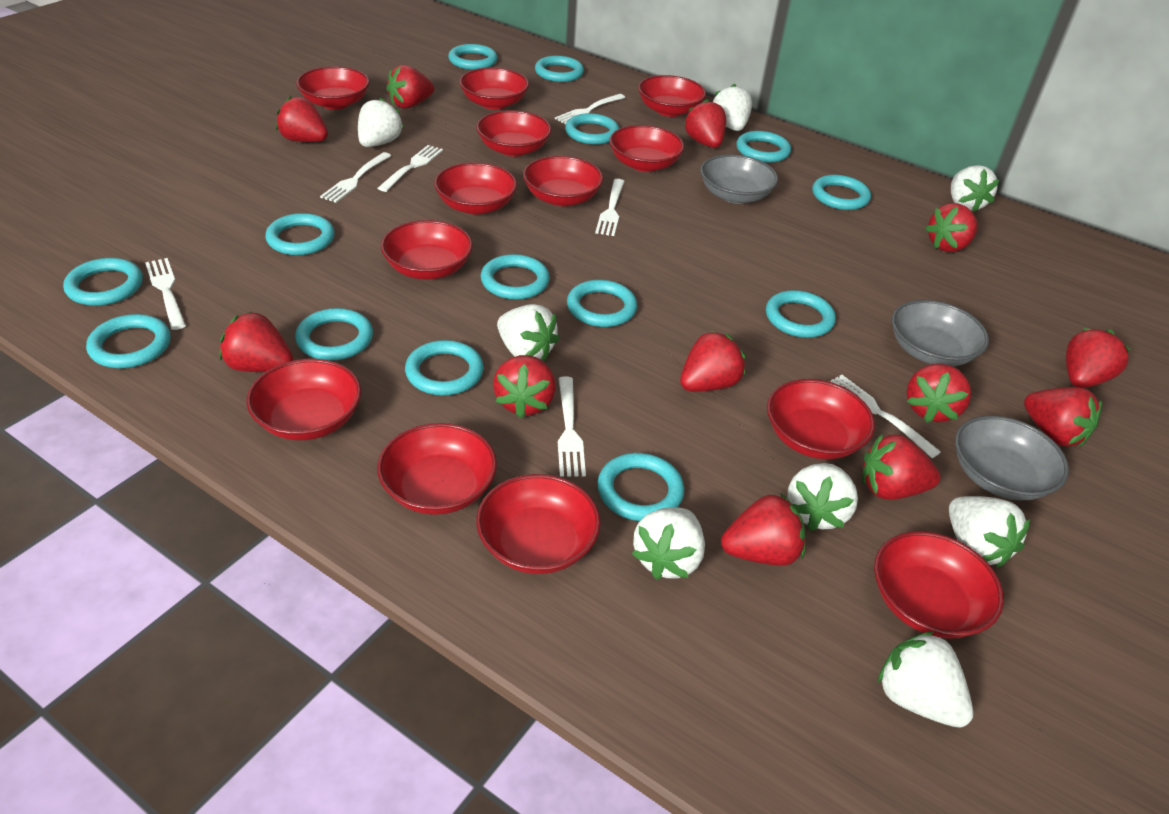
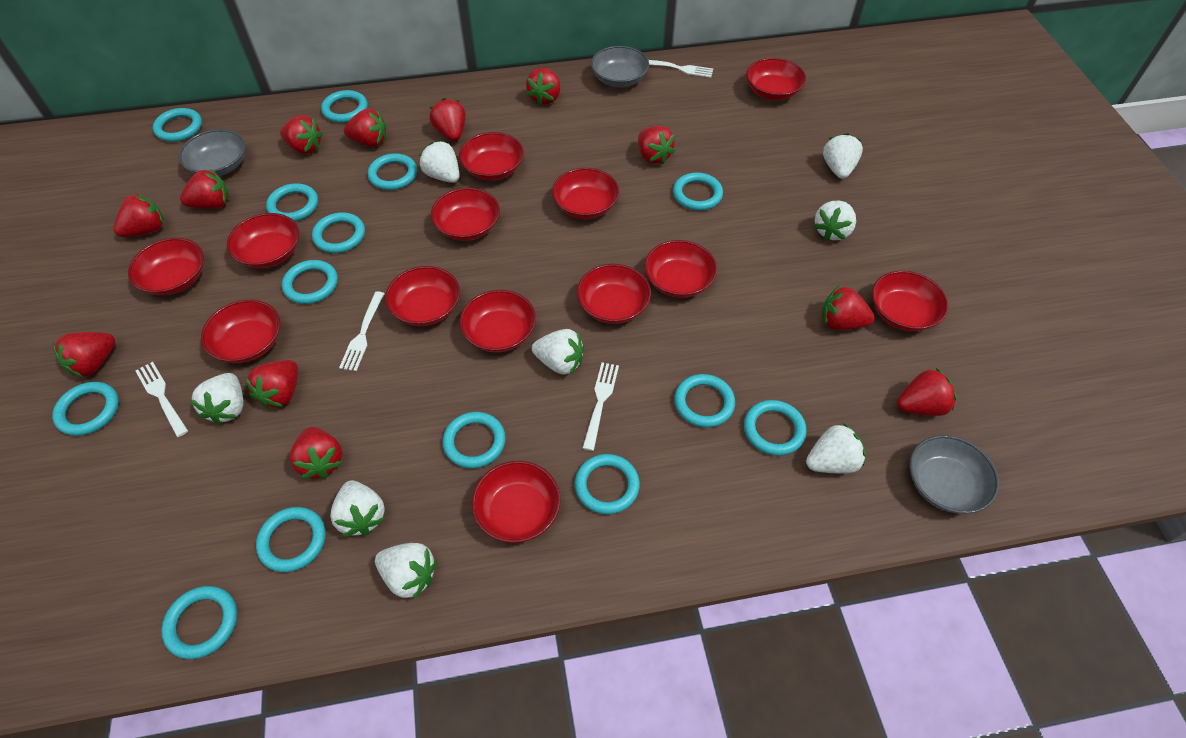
white fork: 7 -> 4

